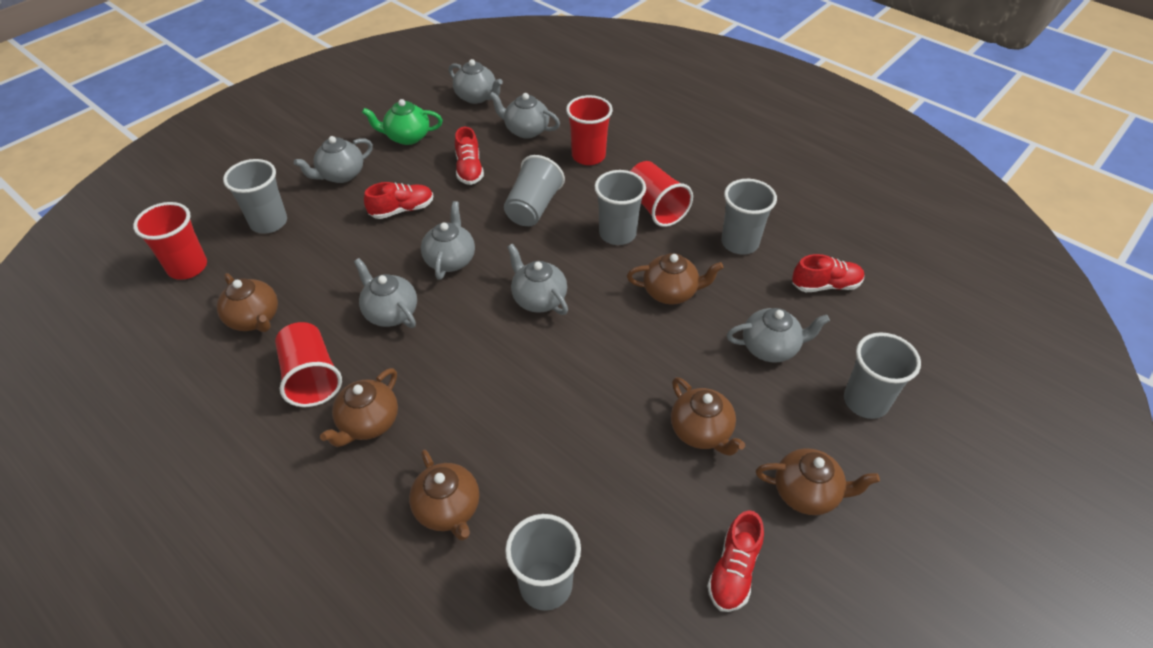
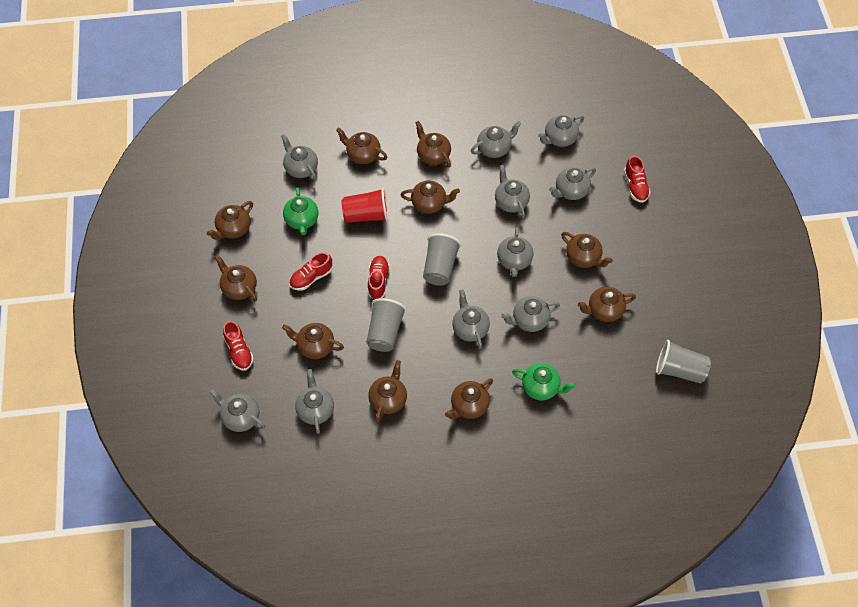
brown teapot: 6 -> 10
green teapot: 1 -> 2
grey cup: 6 -> 3
grey teapot: 7 -> 10
red cup: 4 -> 1

